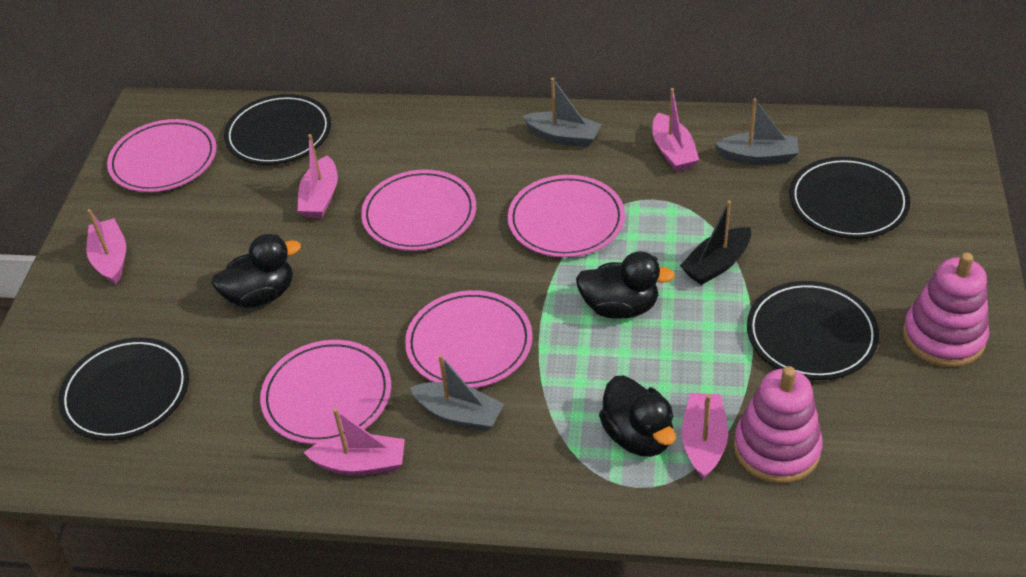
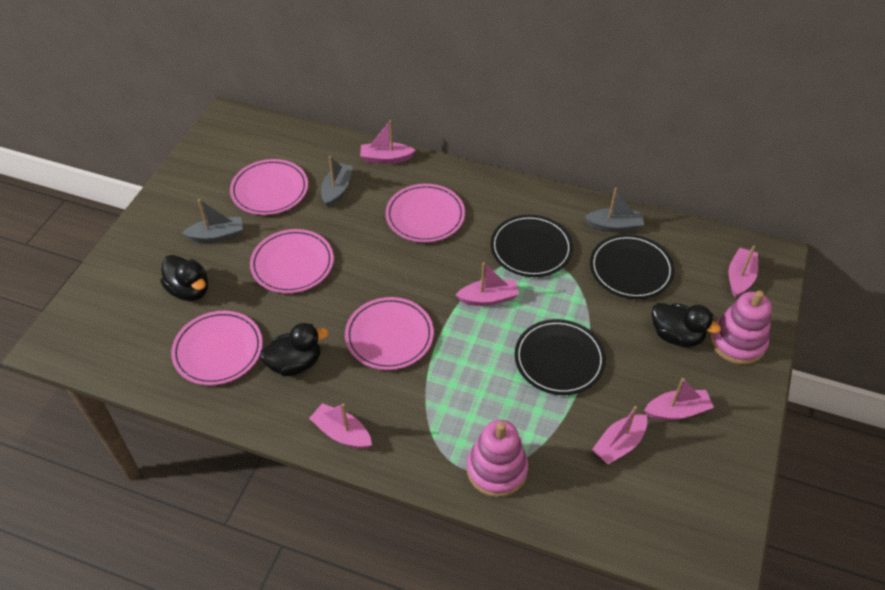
black boat: 1 -> 0
black plate: 4 -> 3
pink boat: 5 -> 6

